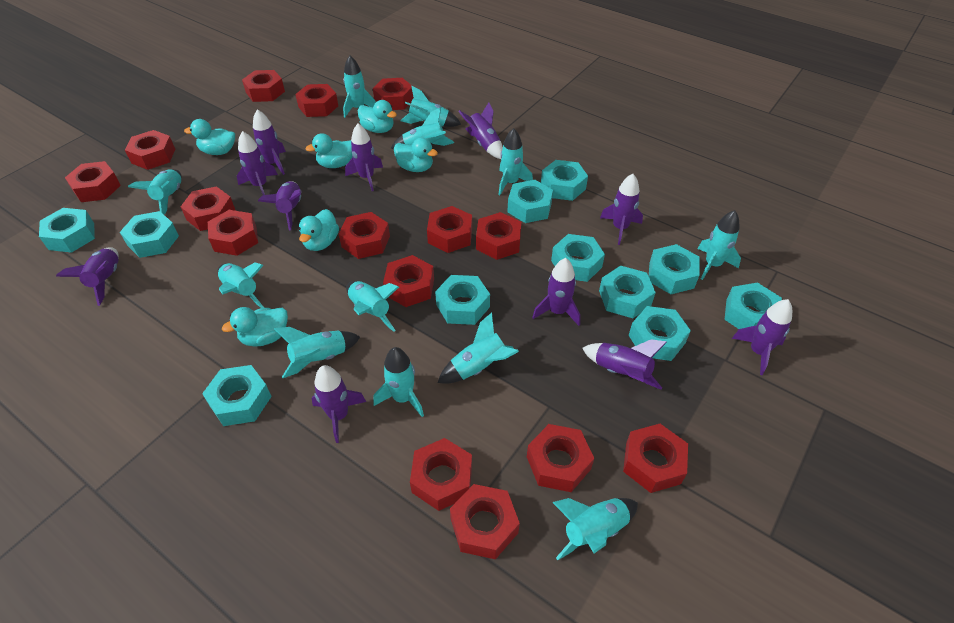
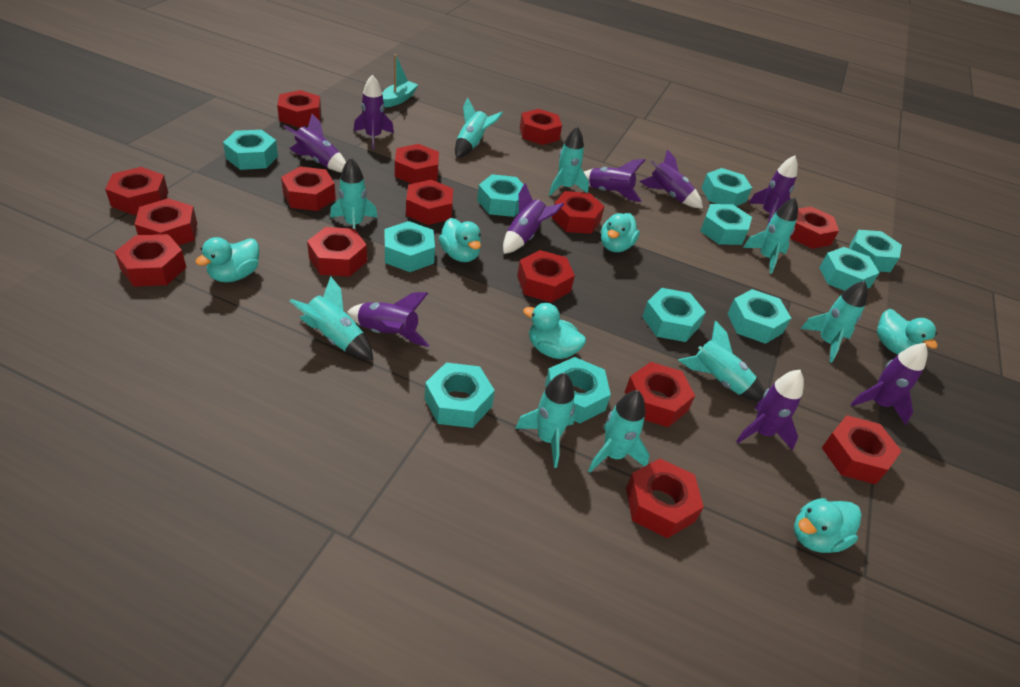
purple rocket: 11 -> 9
turquoise boat: 0 -> 1
turquoise rocket: 12 -> 9

